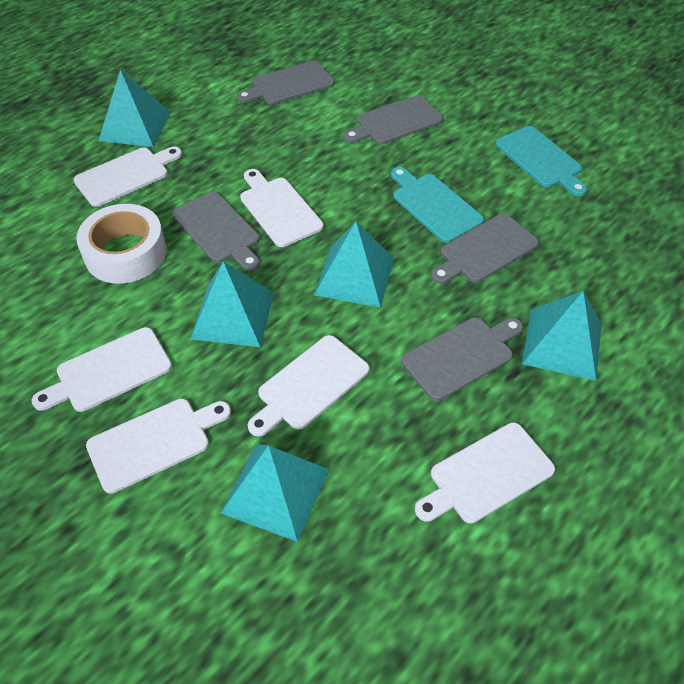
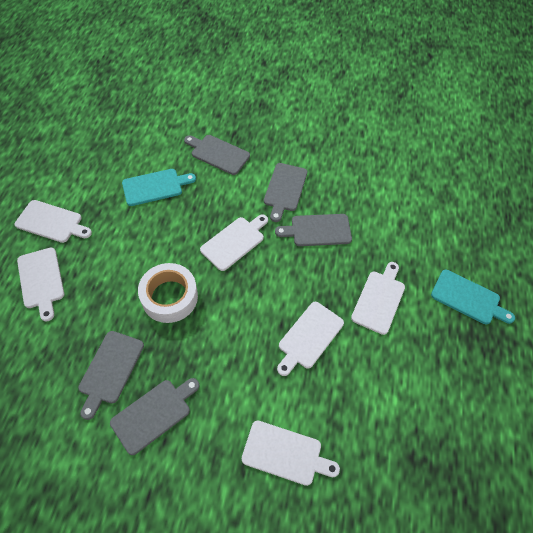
turquoise pyramid: 5 -> 0

